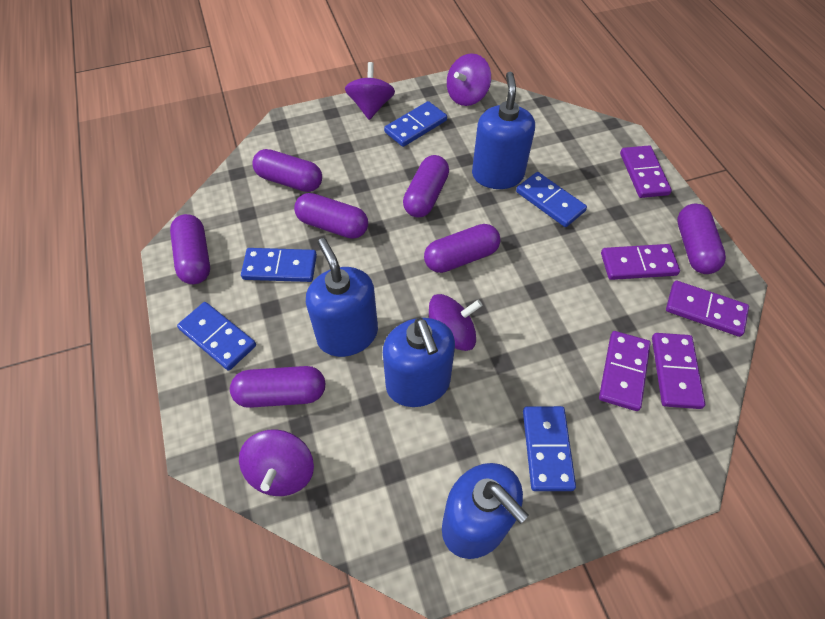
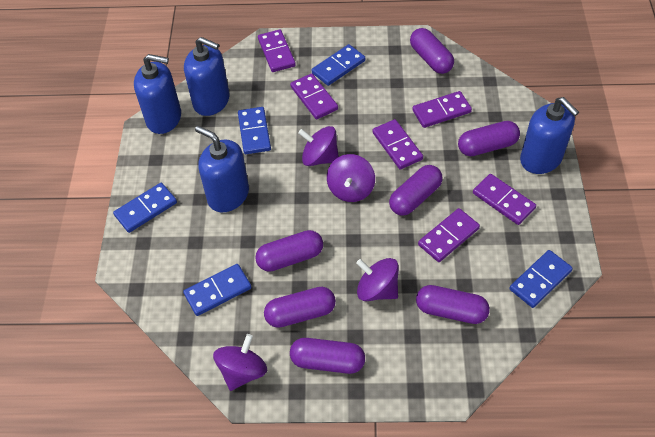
purple domino: 5 -> 6

